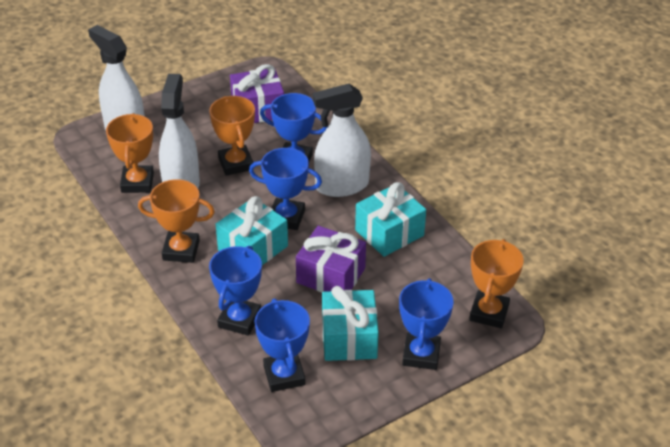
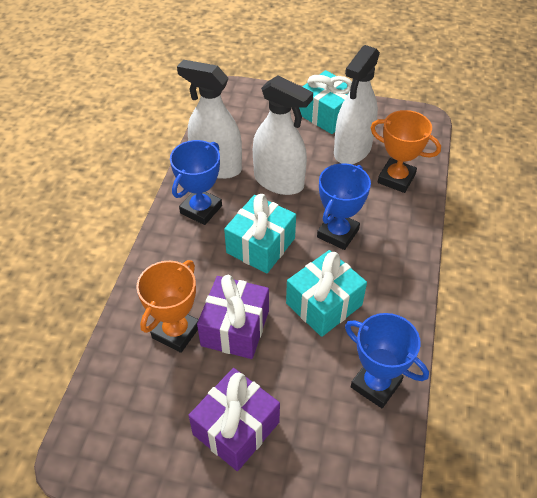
blue trophy: 5 -> 3
orange trophy: 4 -> 2

